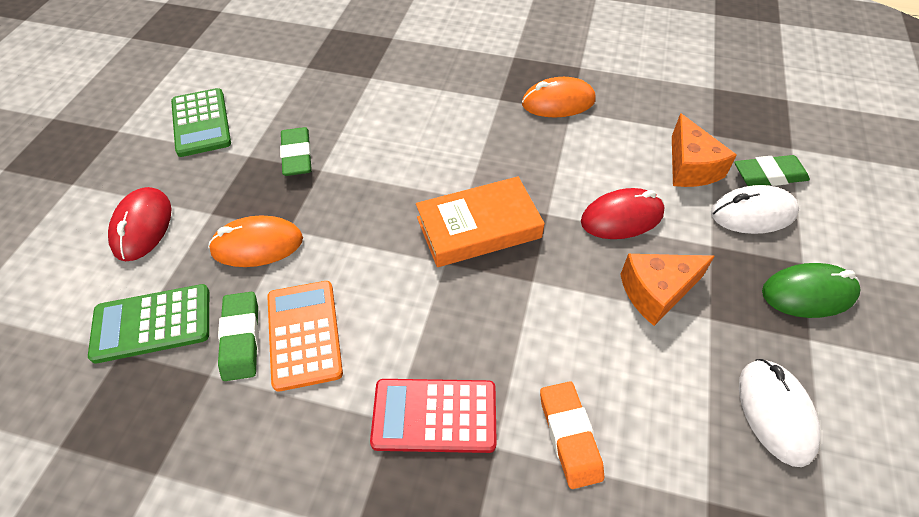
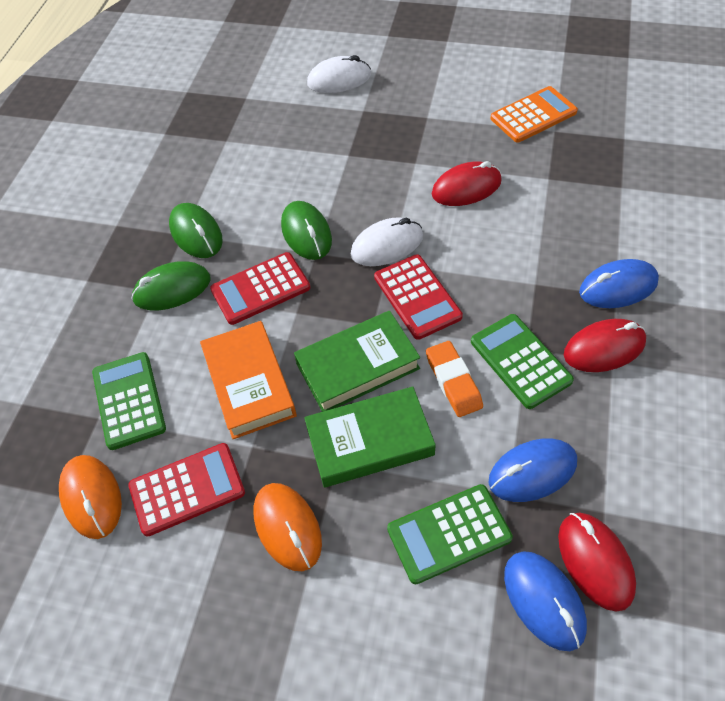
blue mouse: 0 -> 3
green book: 0 -> 2
green calculator: 2 -> 3
green eraser: 3 -> 0
green mouse: 1 -> 3
orange cheese: 2 -> 0
red calculator: 1 -> 3
red mouse: 2 -> 3

